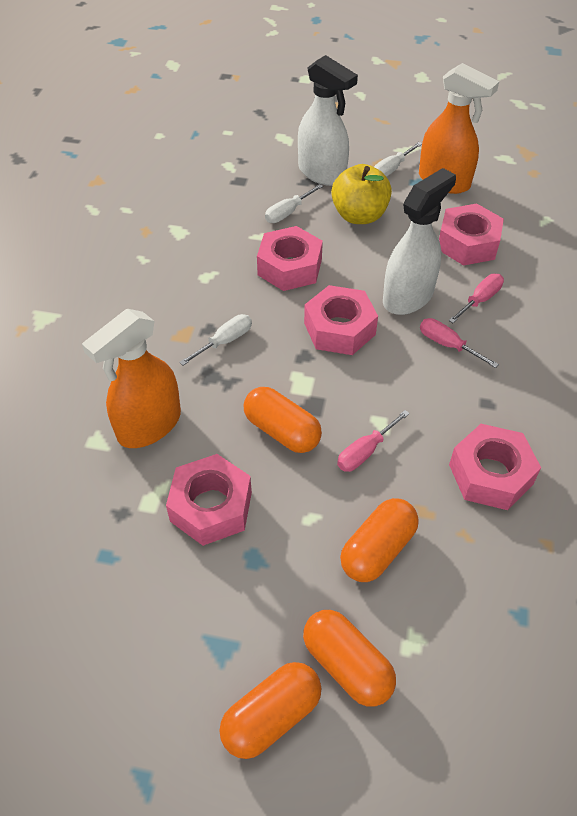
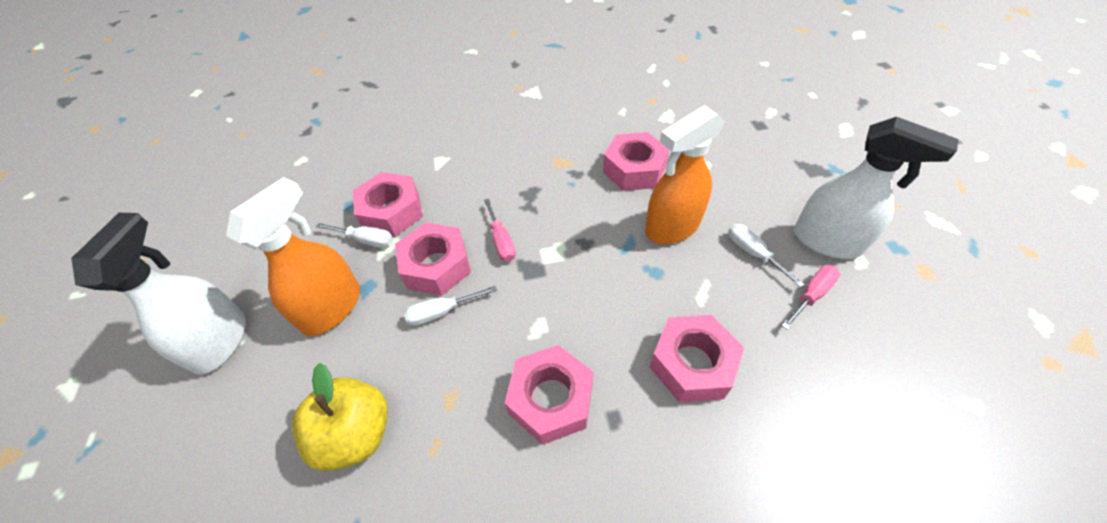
orange capsule: 4 -> 0
pink screwdriver: 3 -> 2

